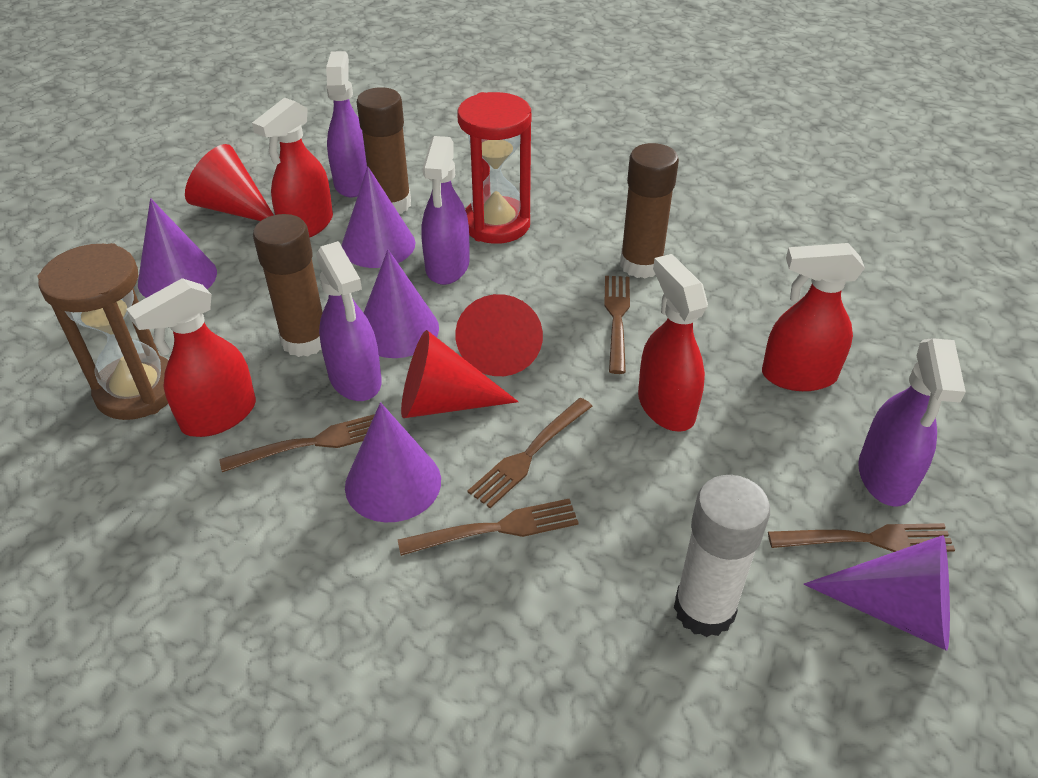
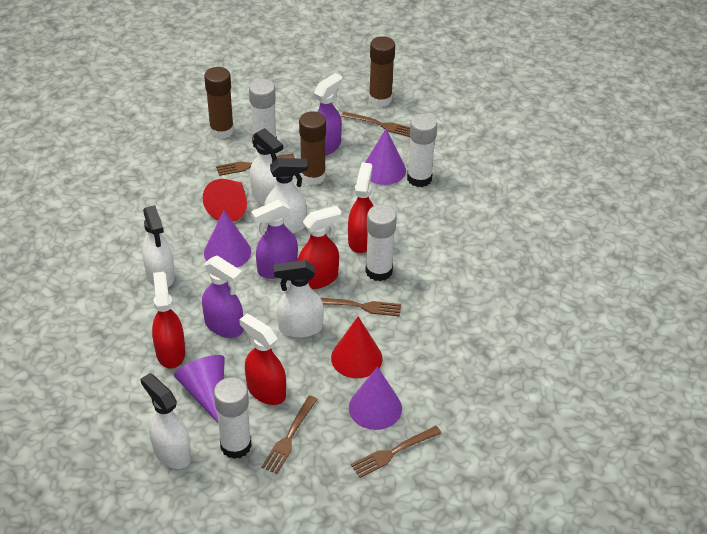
brown hourglass: 1 -> 0
purple cone: 5 -> 4
purple spray bottle: 4 -> 3
red cone: 3 -> 2
red hourglass: 1 -> 0
white glue stick: 1 -> 4
white spray bottle: 0 -> 5

